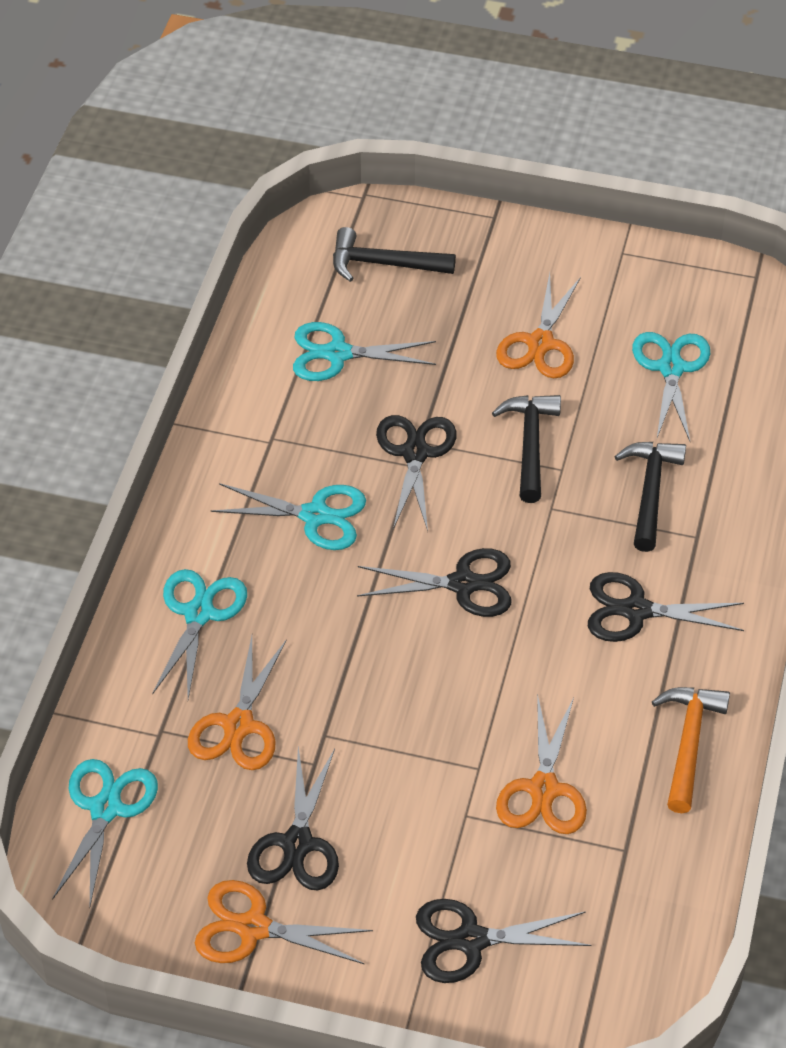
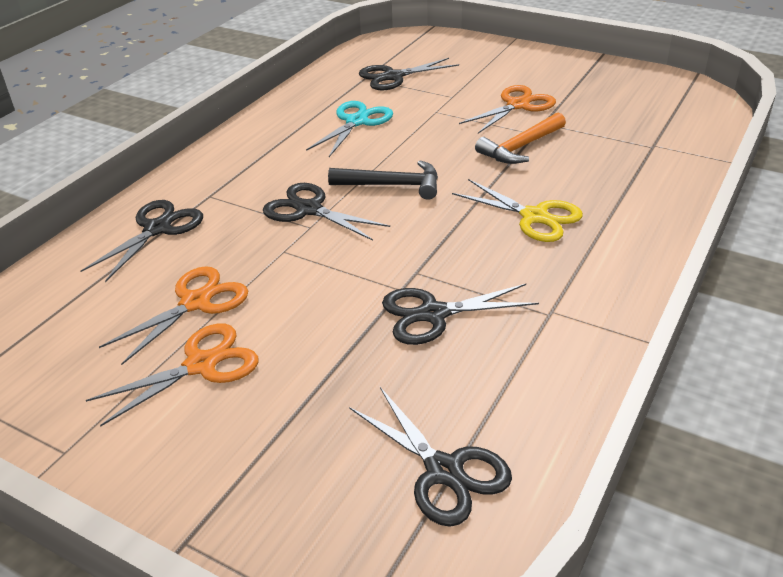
black hammer: 3 -> 1
orange scissors: 4 -> 3
turquoise scissors: 5 -> 1
yellow scissors: 0 -> 1

